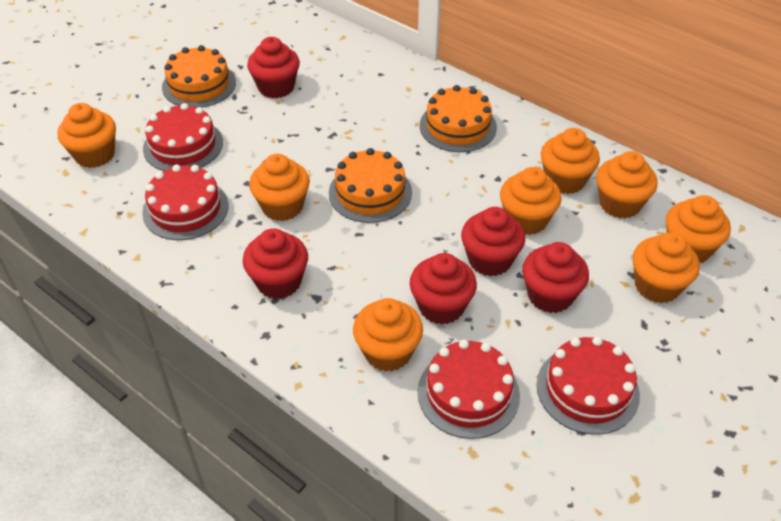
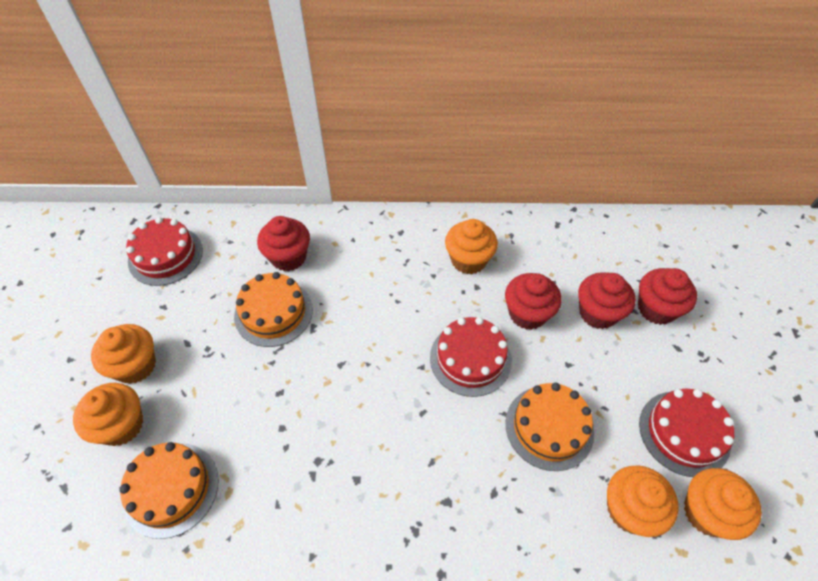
orange cupcake: 8 -> 5
red cake: 4 -> 3
red cupcake: 5 -> 4

